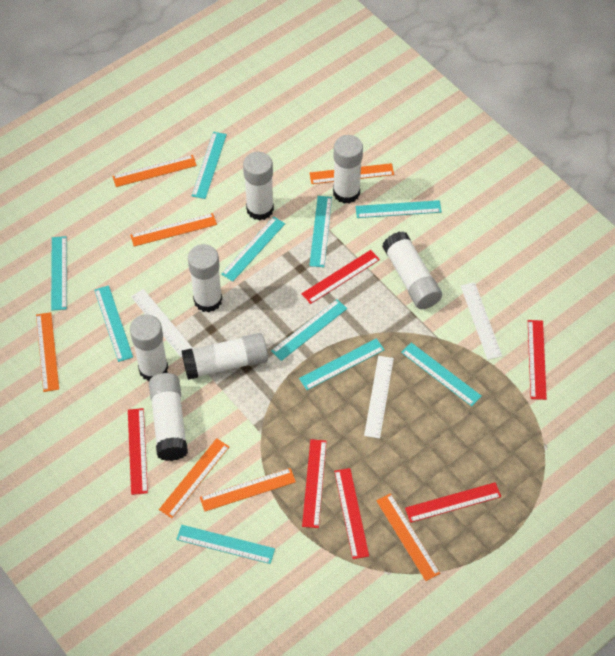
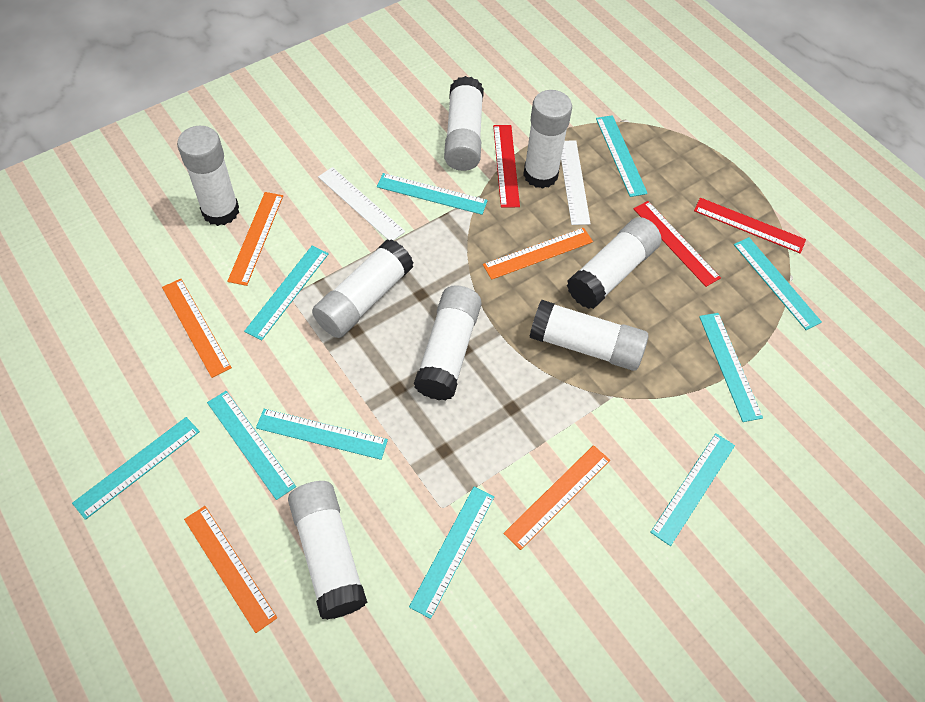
orange ruler: 7 -> 5
red ruler: 6 -> 3
white glue stick: 7 -> 8
white ruler: 3 -> 2

